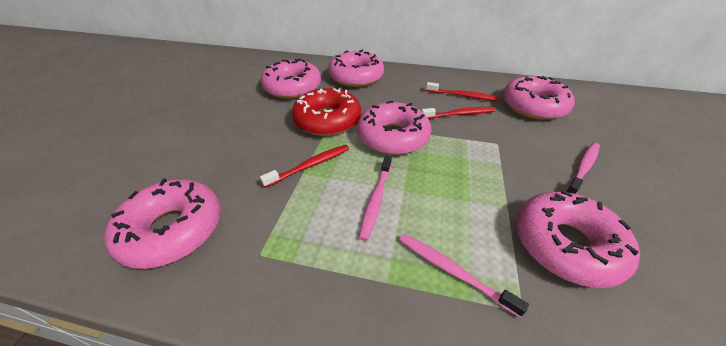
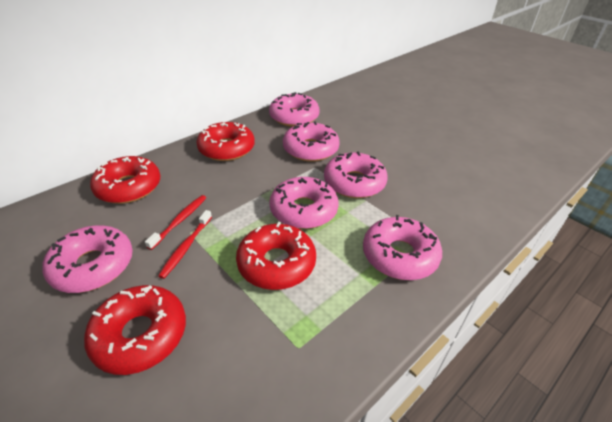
pink toothbrush: 3 -> 0
red donut: 1 -> 4
red toothbrush: 3 -> 2

